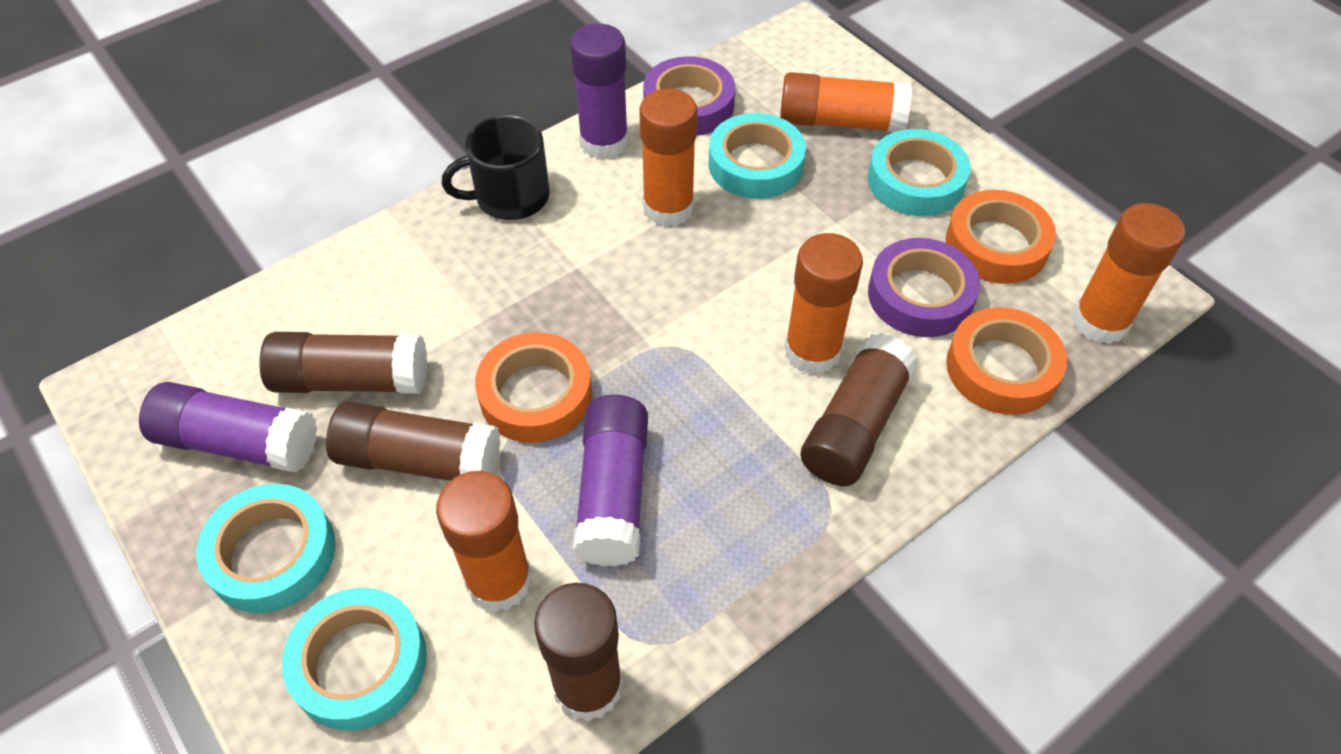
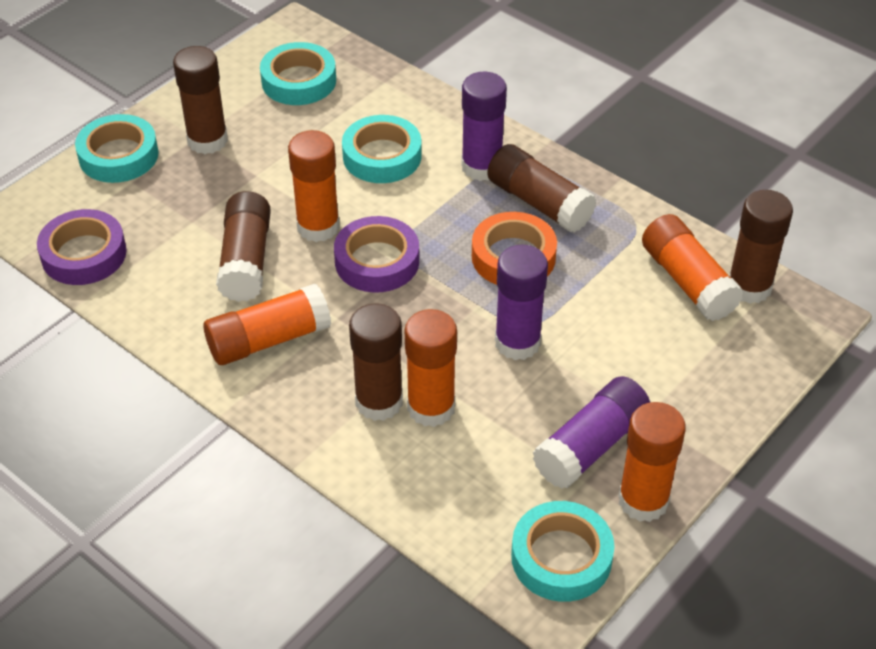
black mug: 1 -> 0
brown glue stick: 4 -> 5
orange tape: 3 -> 1

